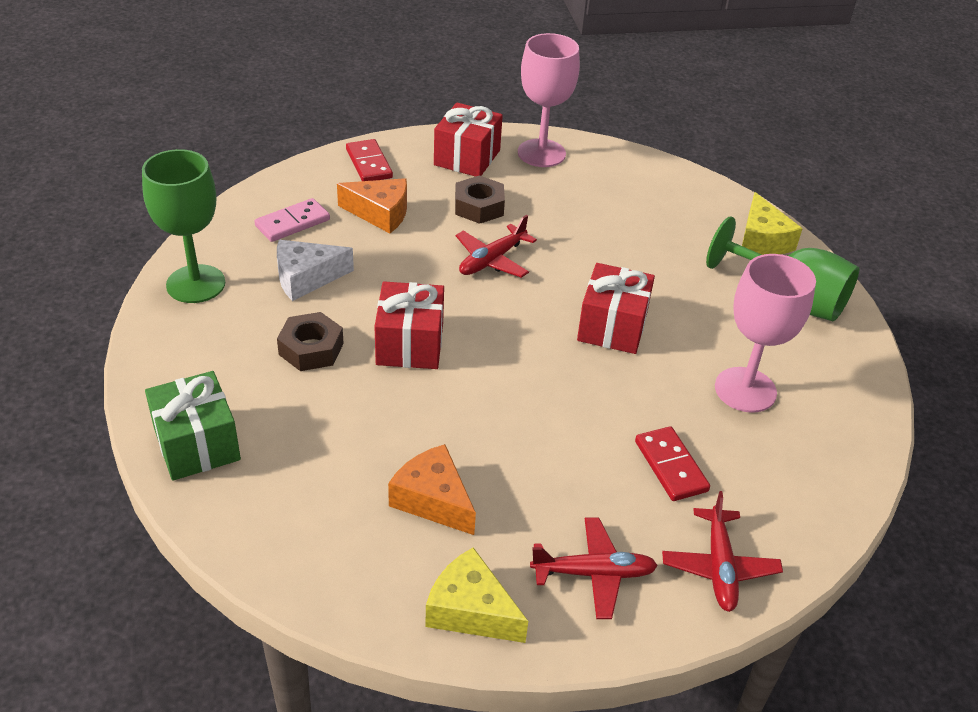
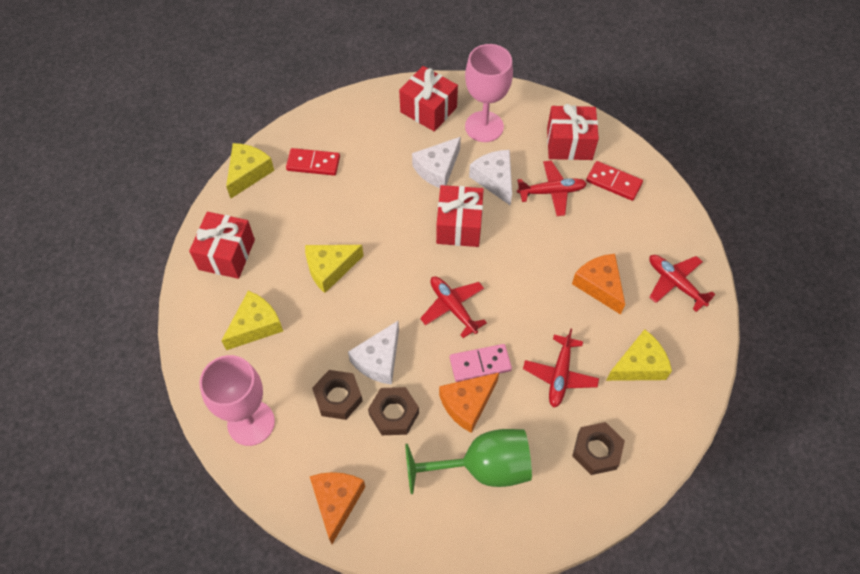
brown nut: 2 -> 3
green gift: 1 -> 0
green goblet: 2 -> 1
orange cheese: 2 -> 3
red gift: 3 -> 4
red plane: 3 -> 4
white cheese: 1 -> 3
yellow cheese: 2 -> 4

